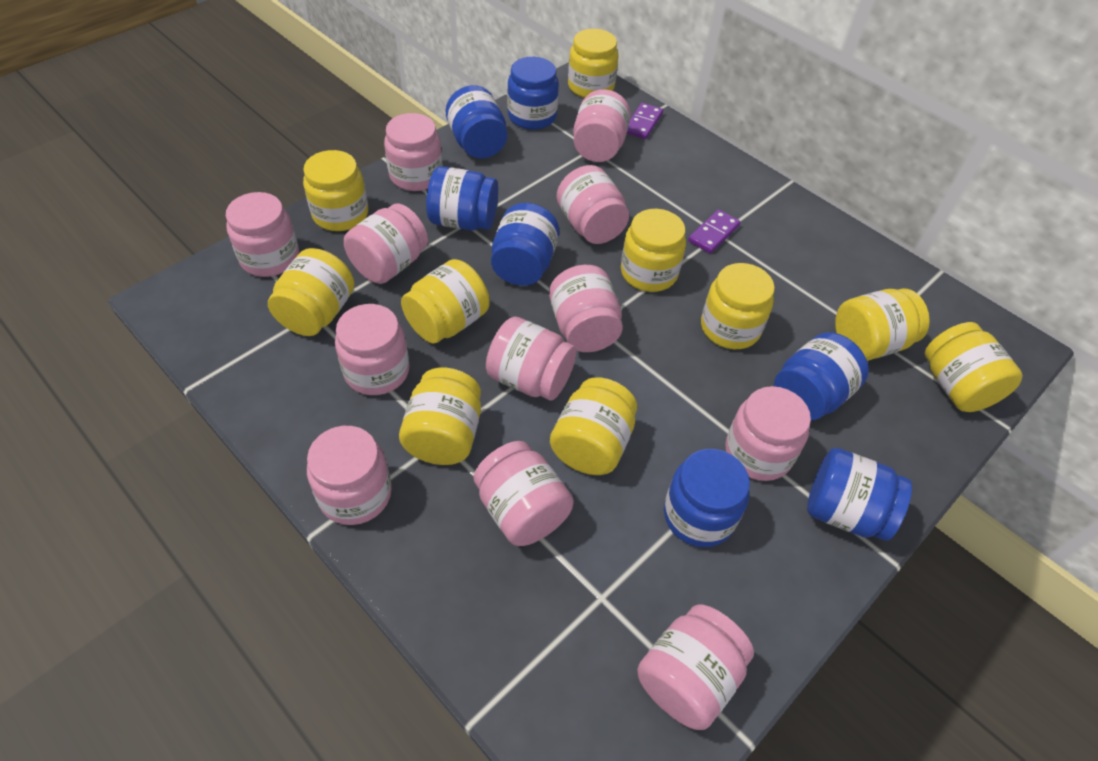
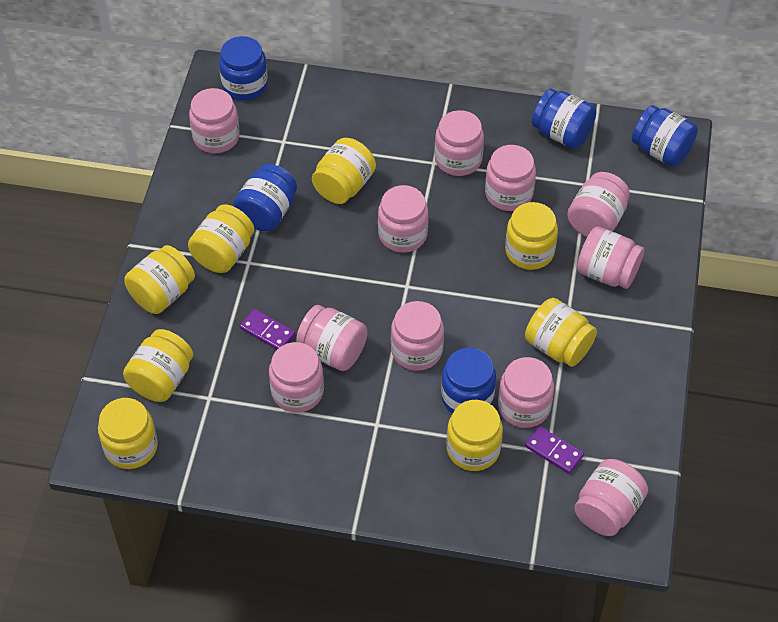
blue jar: 7 -> 5
pink jar: 12 -> 11
yellow jar: 10 -> 8

